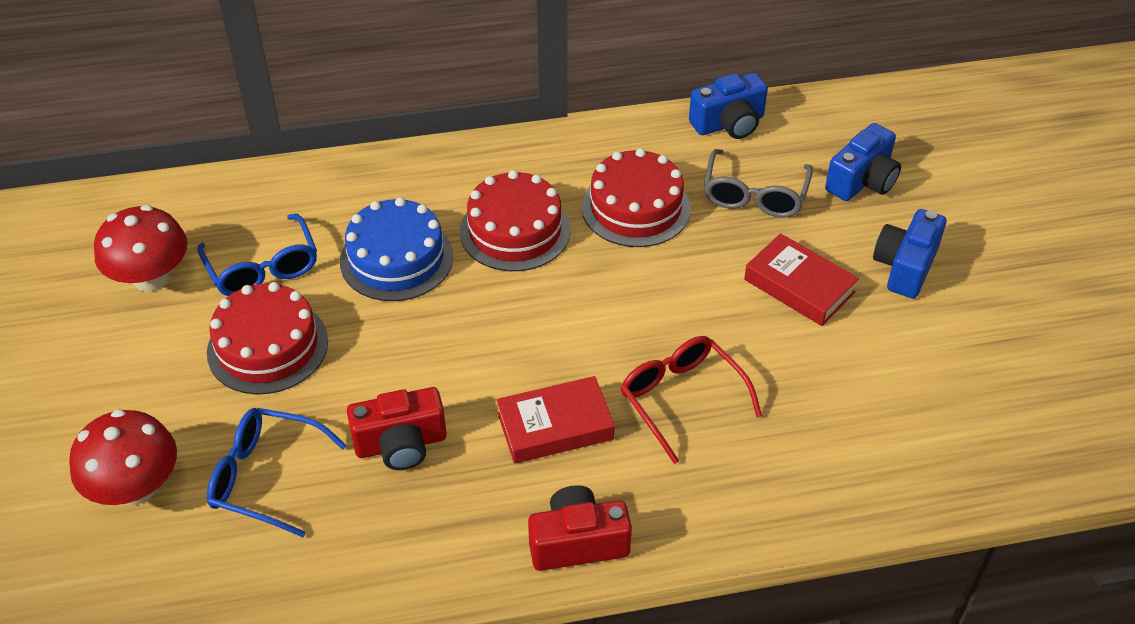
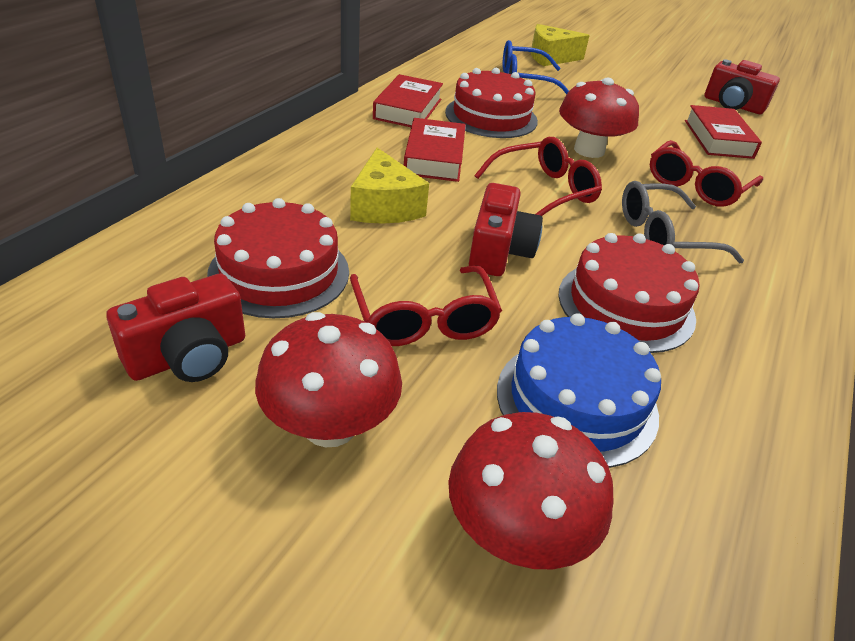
blue camera: 3 -> 0
blue glasses: 2 -> 1
red book: 2 -> 3
red camera: 2 -> 3
red glasses: 1 -> 3
red mushroom: 2 -> 3
yellow cheese: 0 -> 2

